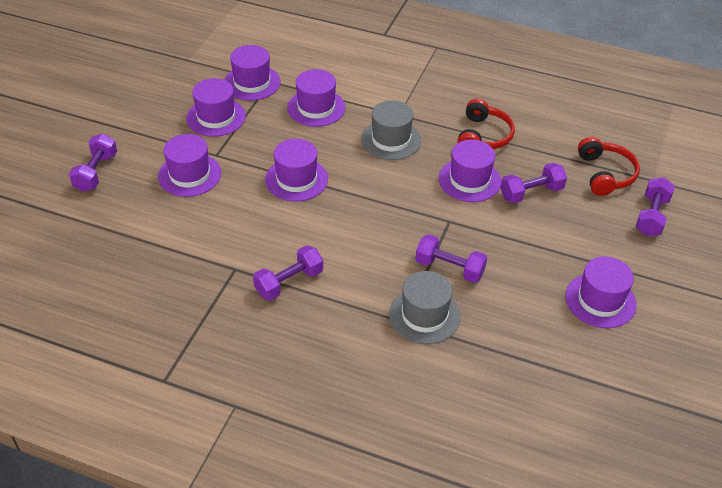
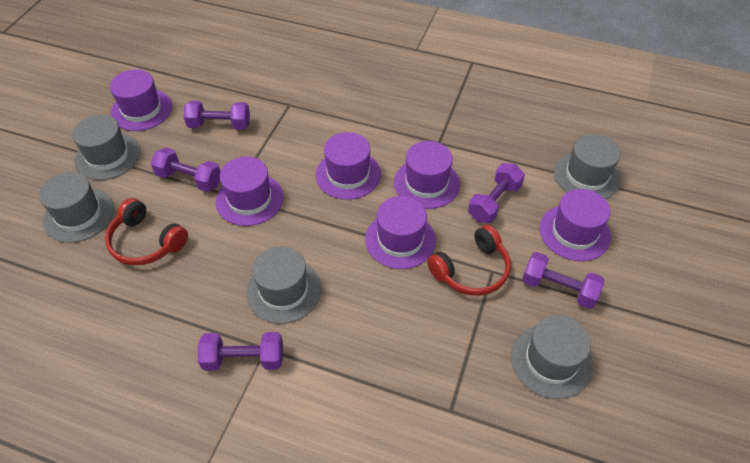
grey hat: 2 -> 5
purple hat: 7 -> 6

